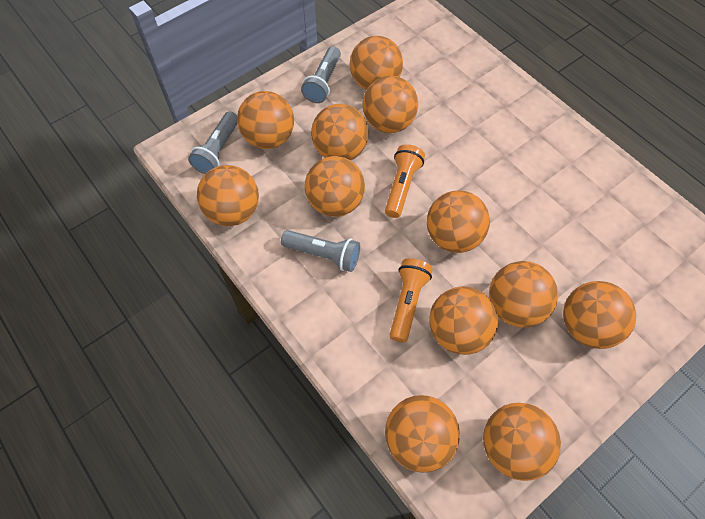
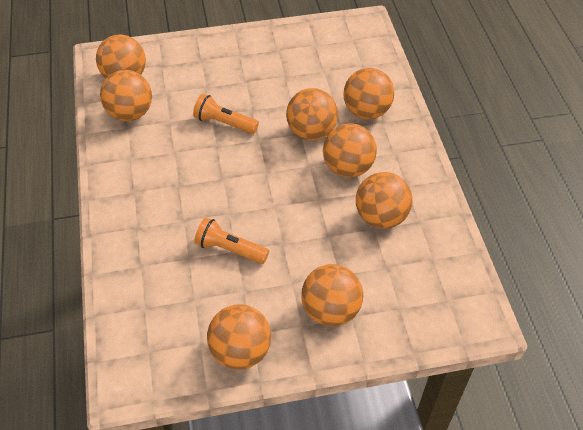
grey flashlight: 3 -> 0
orange ball: 12 -> 8

